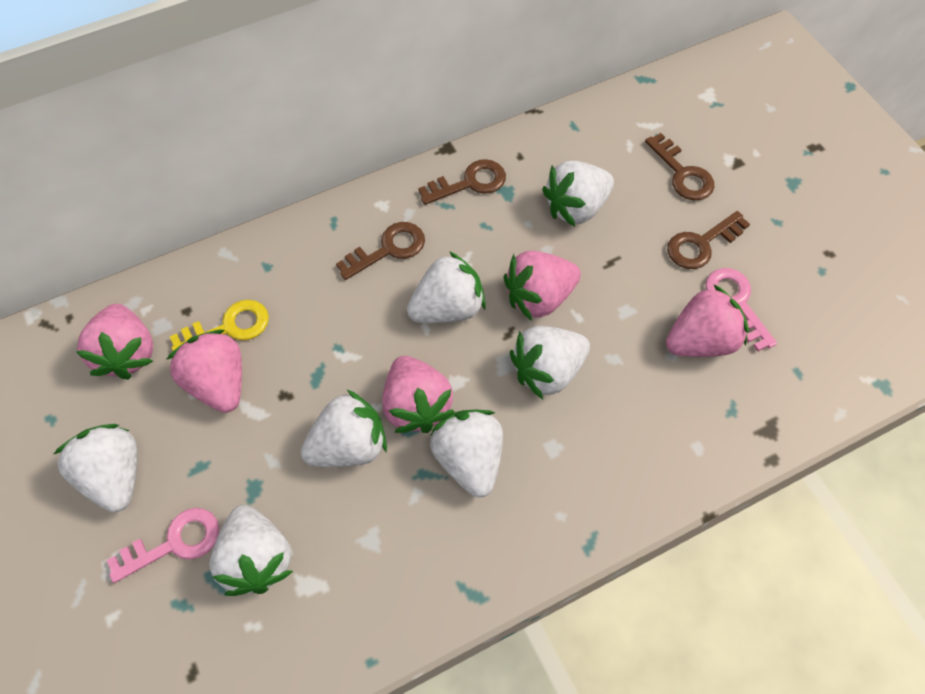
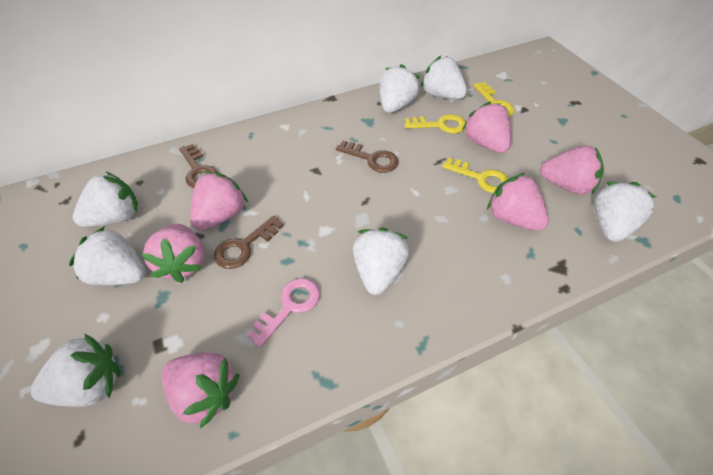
brown key: 4 -> 3
pink key: 2 -> 1
pink strawberry: 5 -> 6
yellow key: 1 -> 3

